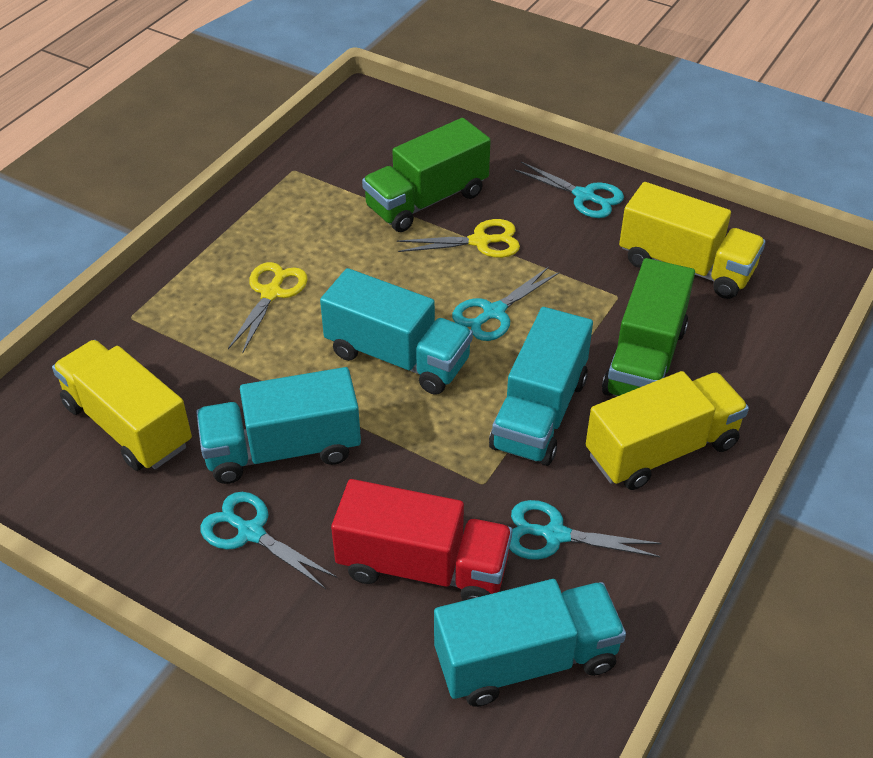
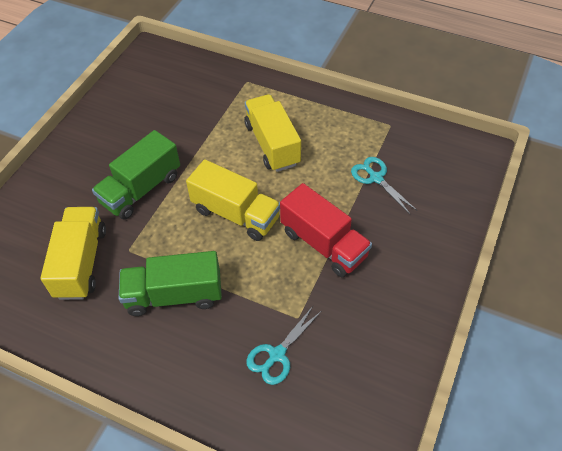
turquoise scissors: 4 -> 2
turquoise truck: 4 -> 0
yellow scissors: 2 -> 0

